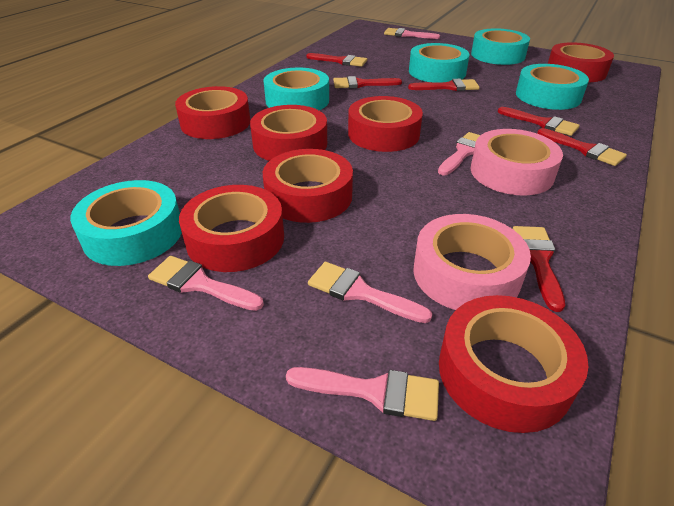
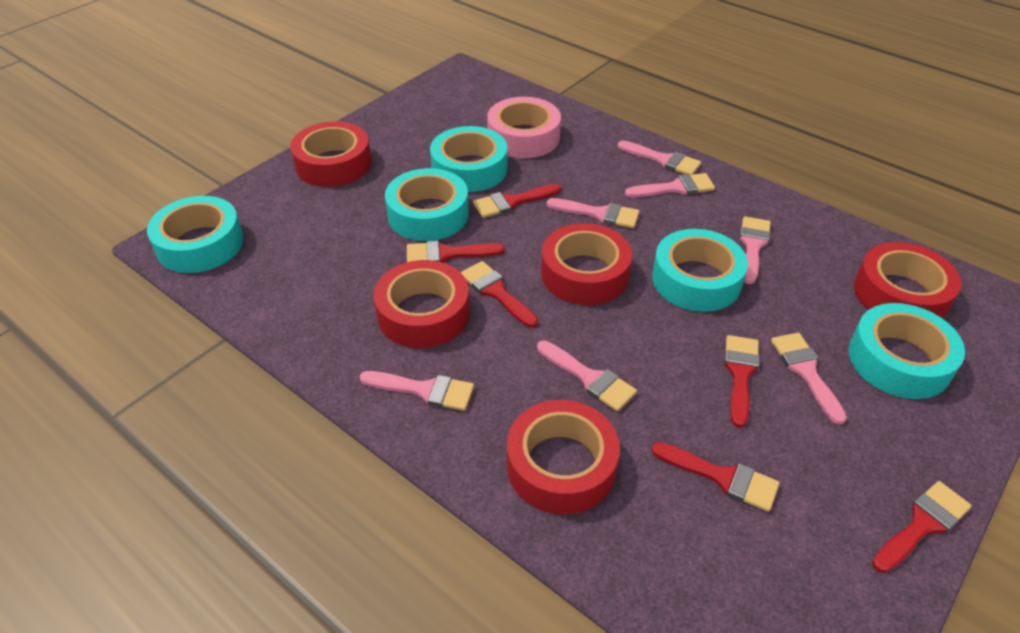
pink brush: 5 -> 7
pink tape: 2 -> 1
red tape: 7 -> 5

